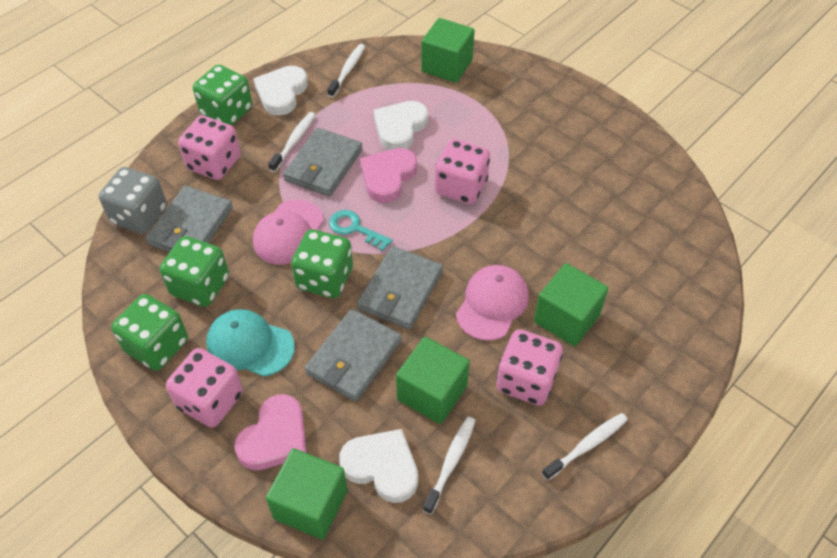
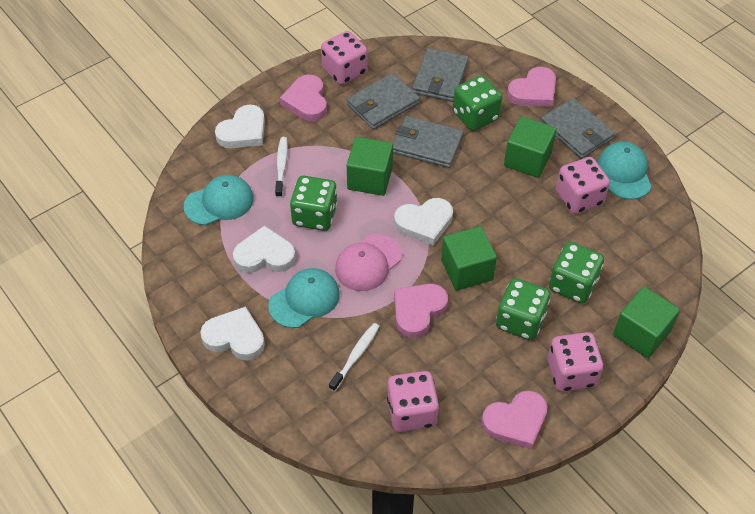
grey dice: 1 -> 0
pink cap: 2 -> 1
pink heart: 2 -> 4
turquoise cap: 1 -> 3
turquoise key: 1 -> 0
white heart: 3 -> 4
white toothbrush: 4 -> 2

